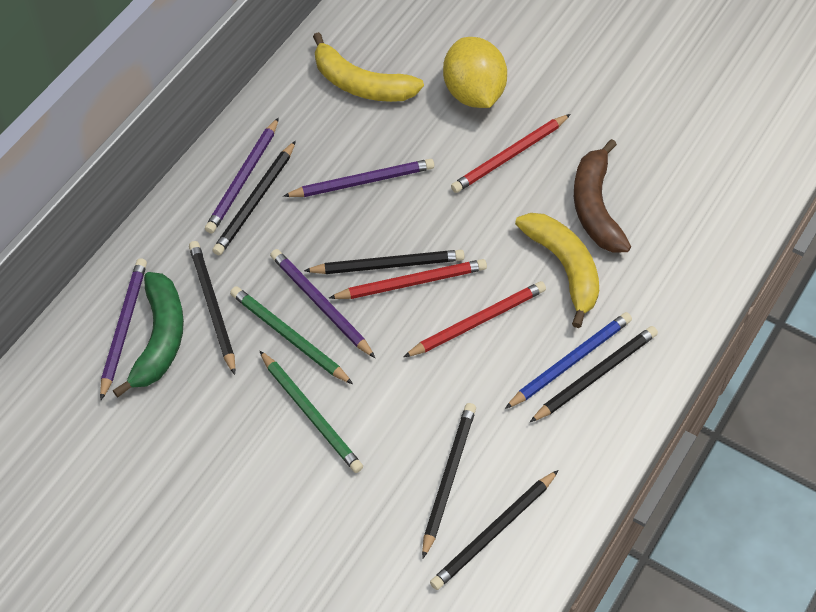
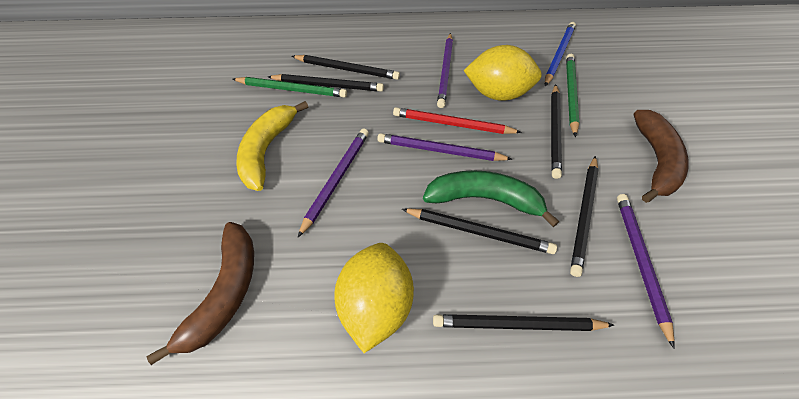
brown banana: 1 -> 2
red pencil: 3 -> 1
yellow banana: 2 -> 1
yellow lemon: 1 -> 2

